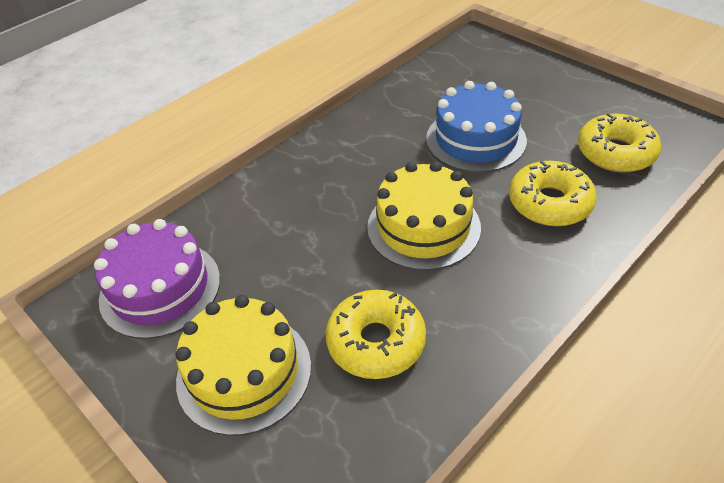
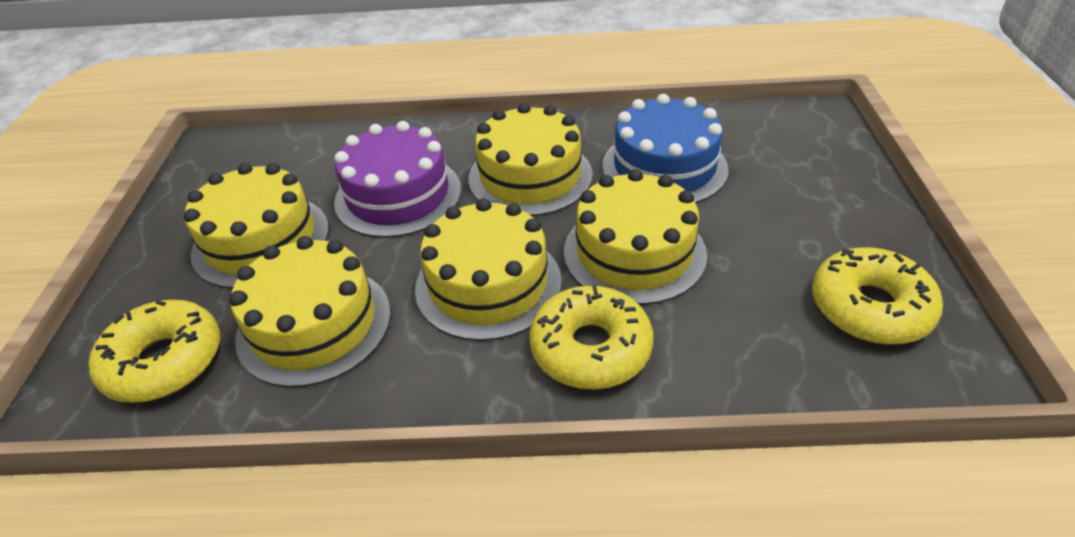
yellow cake: 2 -> 5

